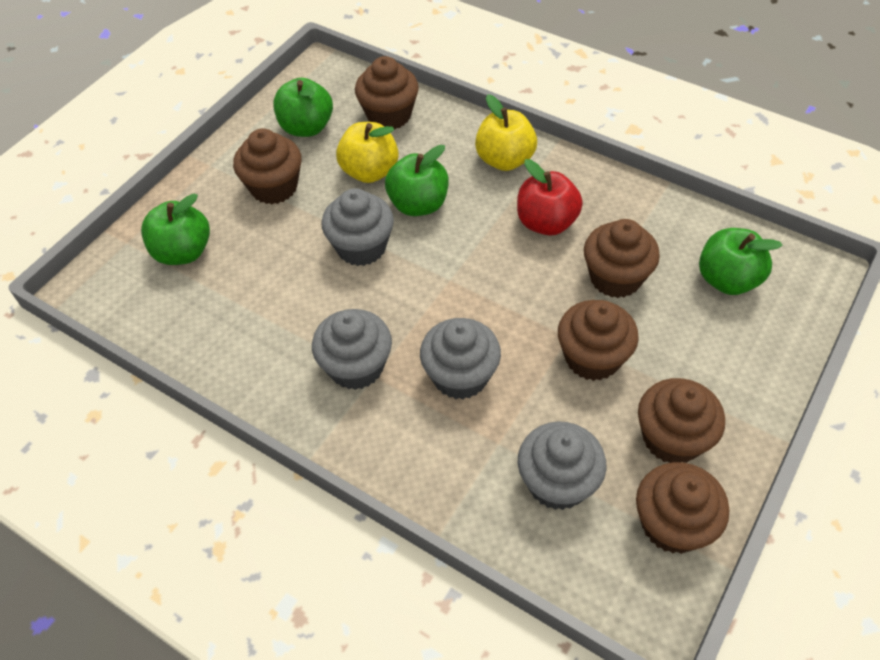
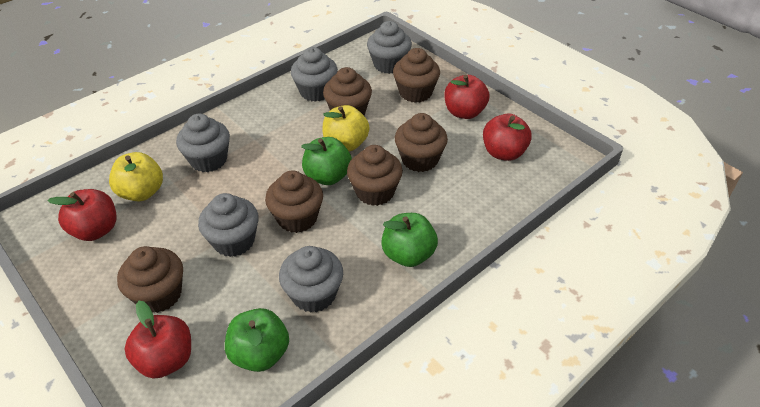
green apple: 4 -> 3
grey cupcake: 4 -> 5
red apple: 1 -> 4

